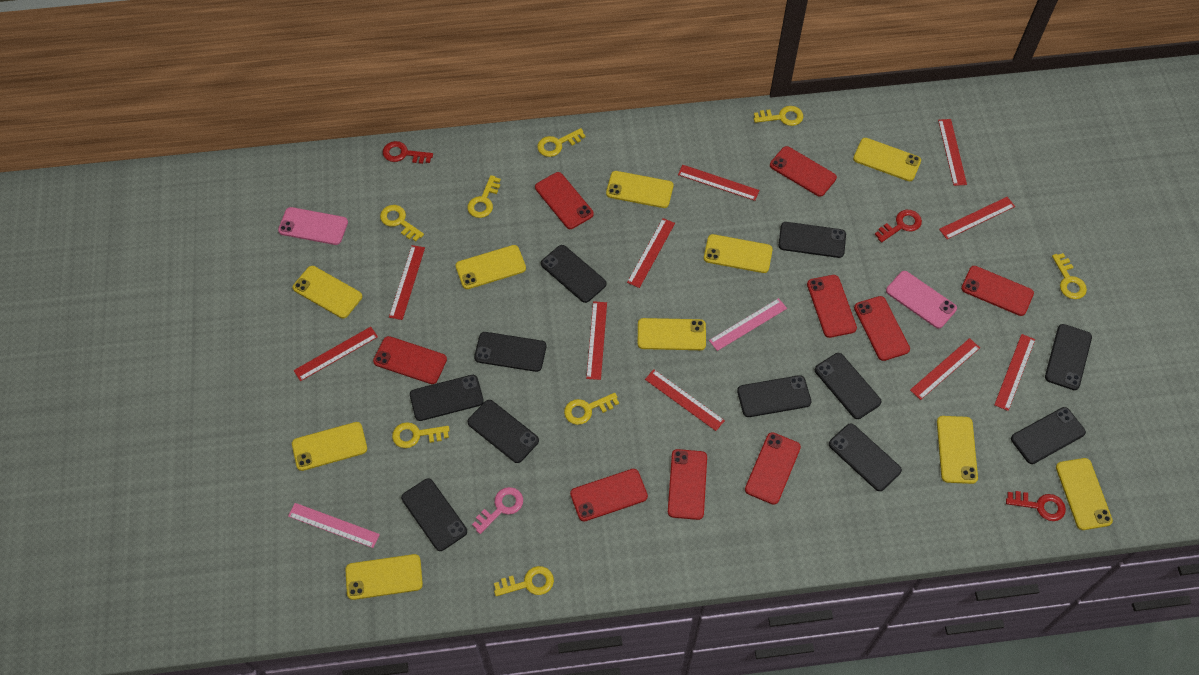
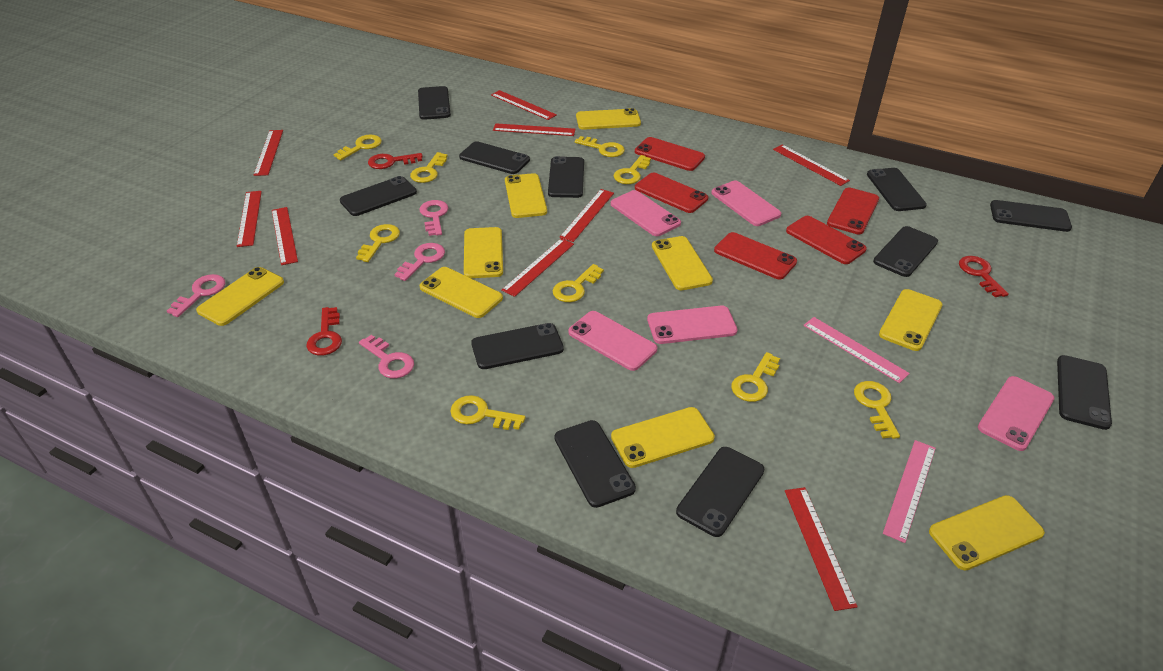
pink key: 1 -> 4
pink phone: 2 -> 5
red phone: 9 -> 5
red ruler: 10 -> 9
yellow key: 8 -> 9
yellow phone: 10 -> 9

